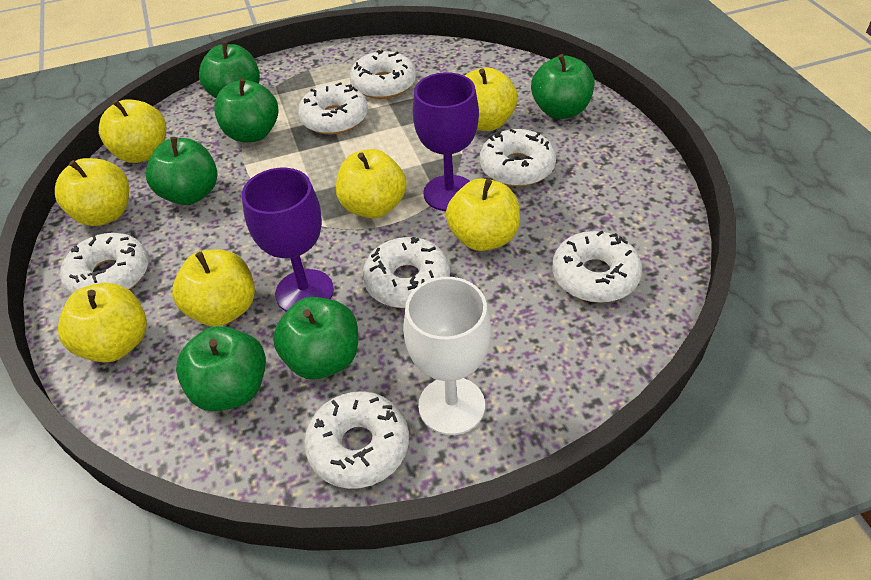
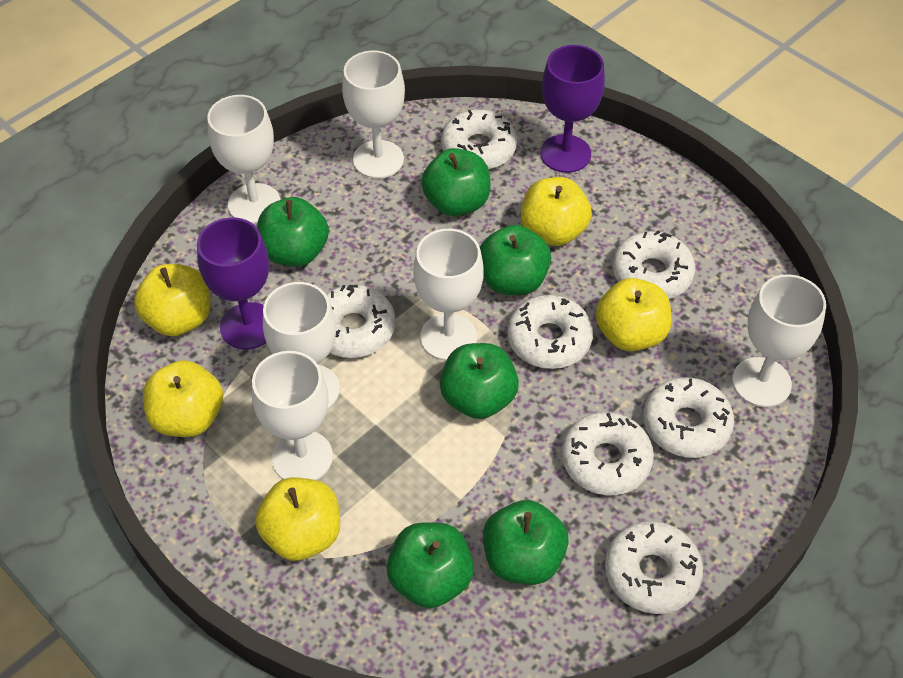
white goblet: 1 -> 6
yellow apple: 7 -> 5

